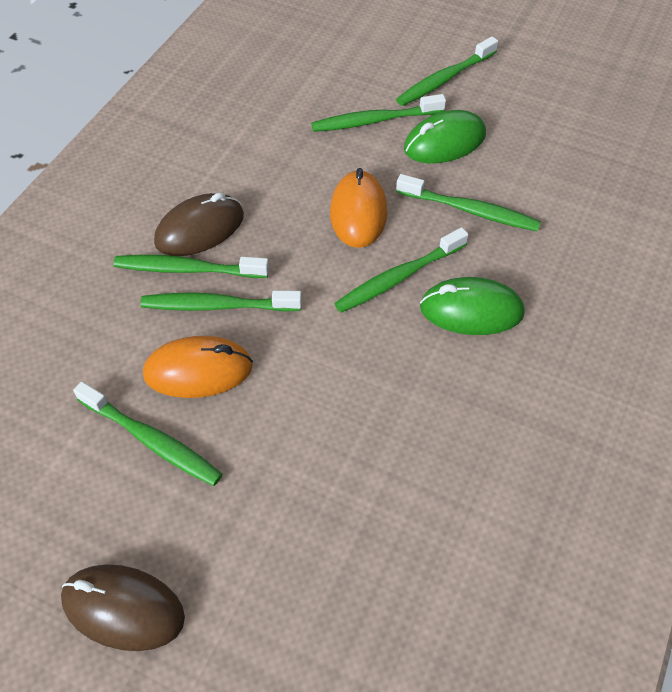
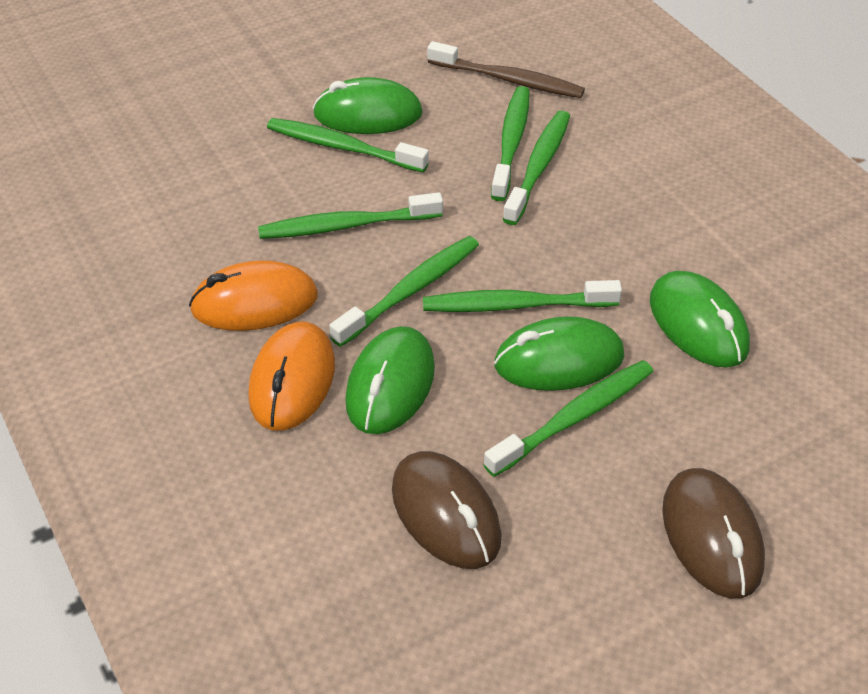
brown toothbrush: 0 -> 1
green mouse: 2 -> 4

